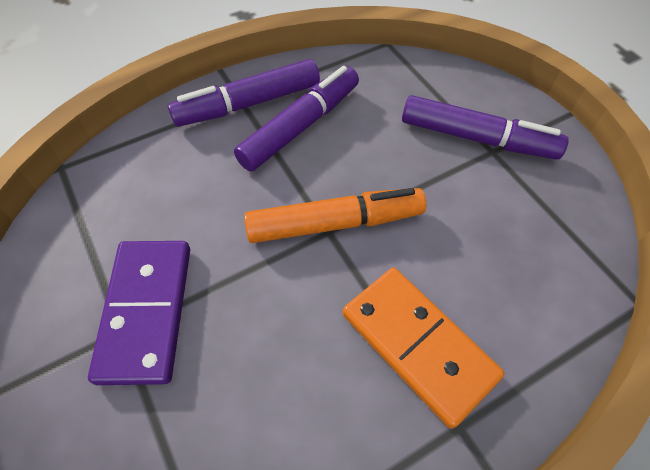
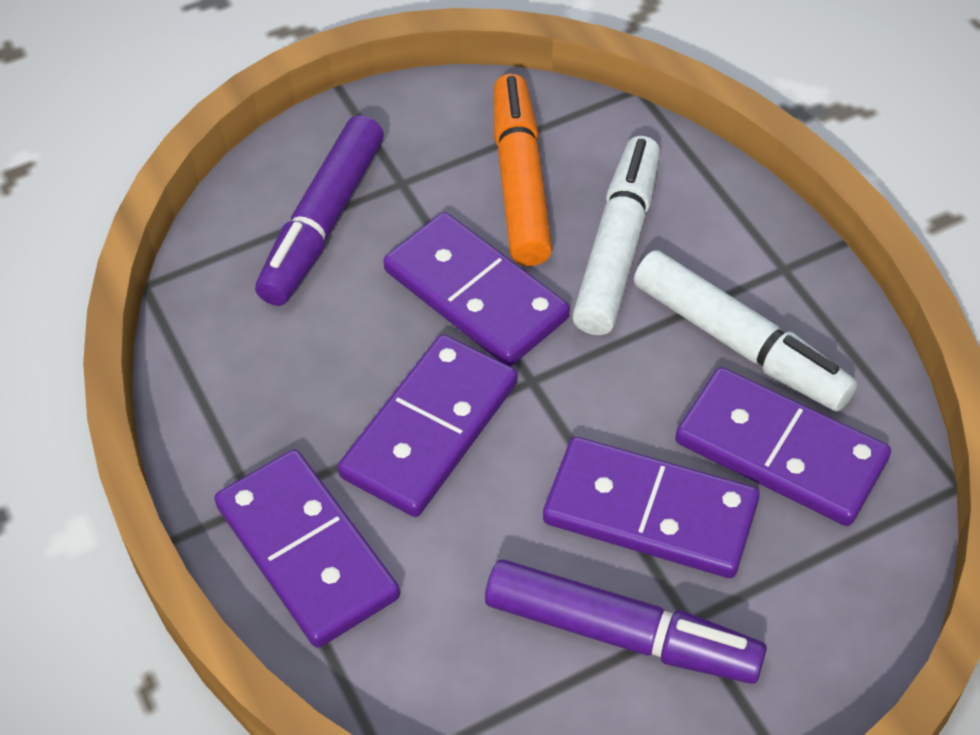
orange domino: 1 -> 0
purple domino: 1 -> 5
purple marker: 3 -> 2
white marker: 0 -> 2

